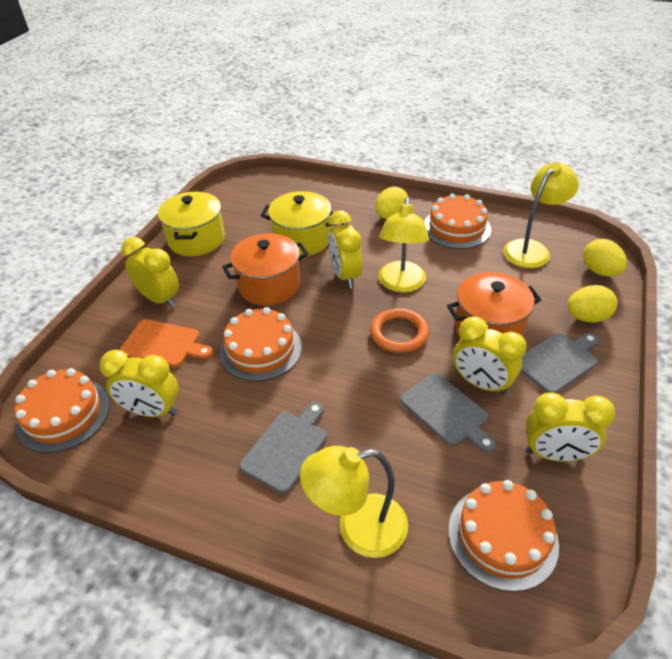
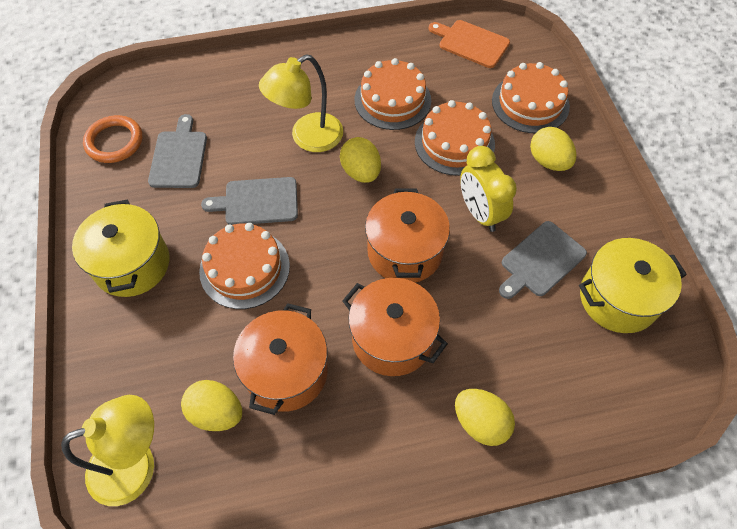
orange pot: 2 -> 3
yellow clock: 5 -> 1
yellow egg: 3 -> 4
yellow lamp: 3 -> 2

